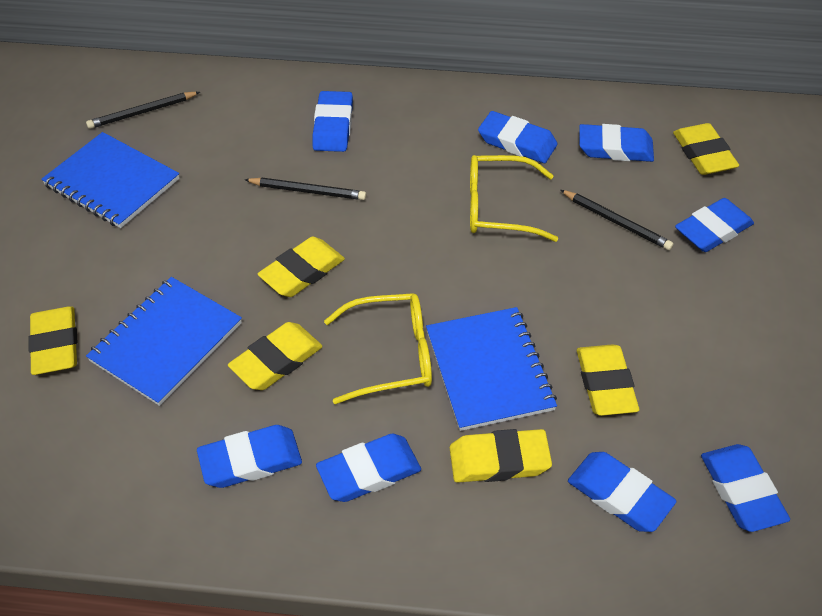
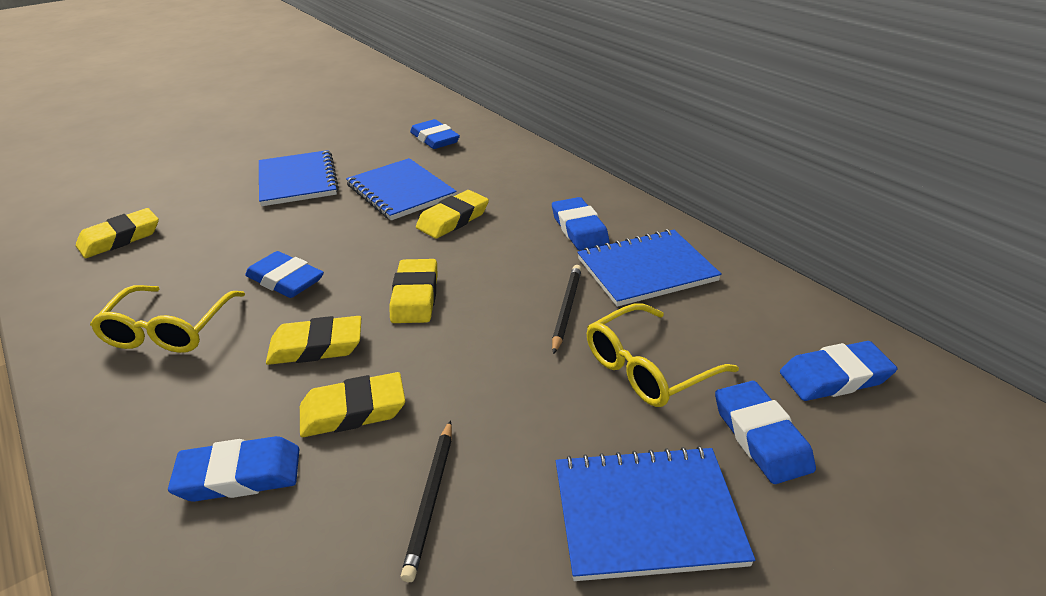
black pencil: 3 -> 2
blue eraser: 8 -> 6
blue notebook: 3 -> 4
yellow eraser: 6 -> 5

